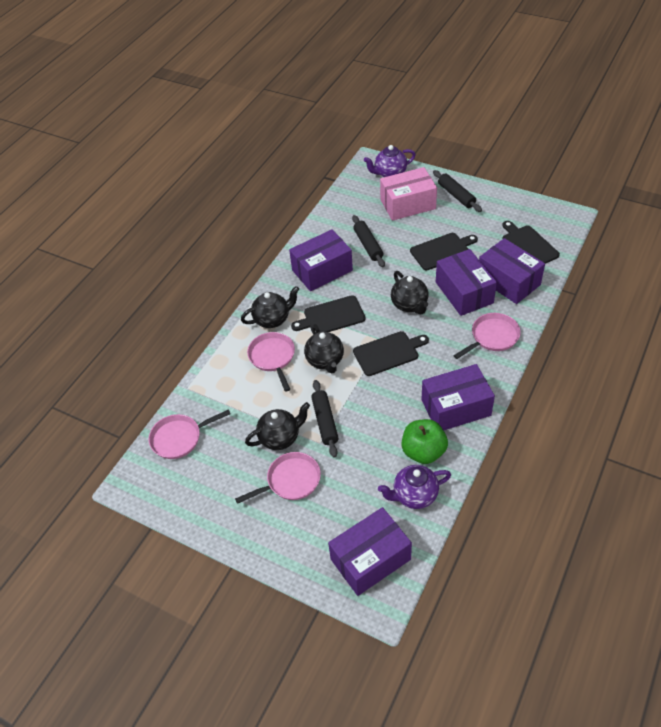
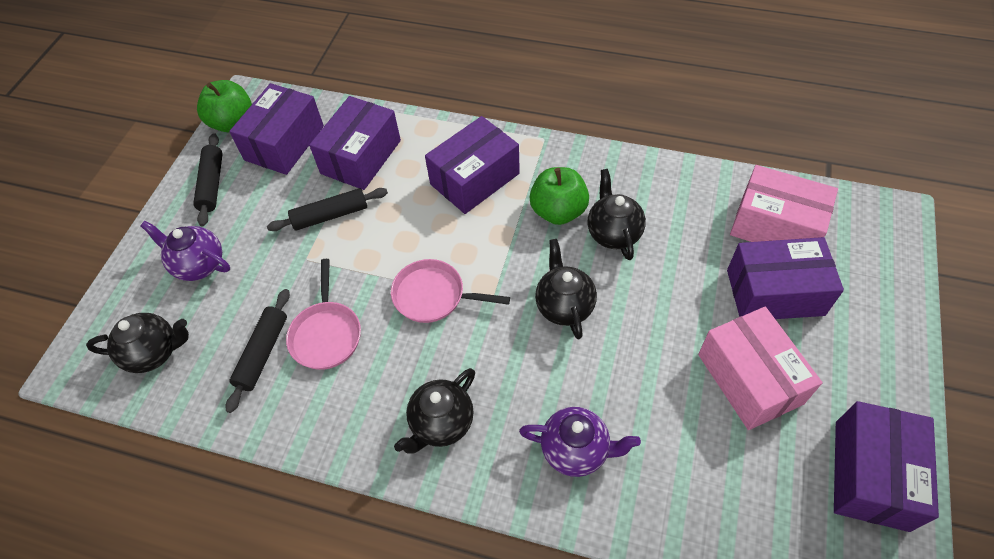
black cutting board: 4 -> 0
green apple: 1 -> 2
pink box: 1 -> 2
pink pan: 4 -> 2

